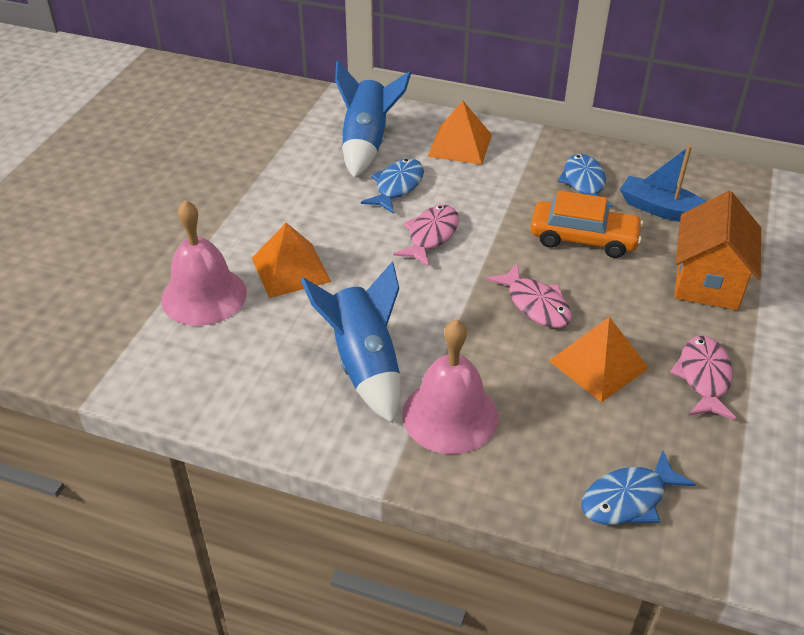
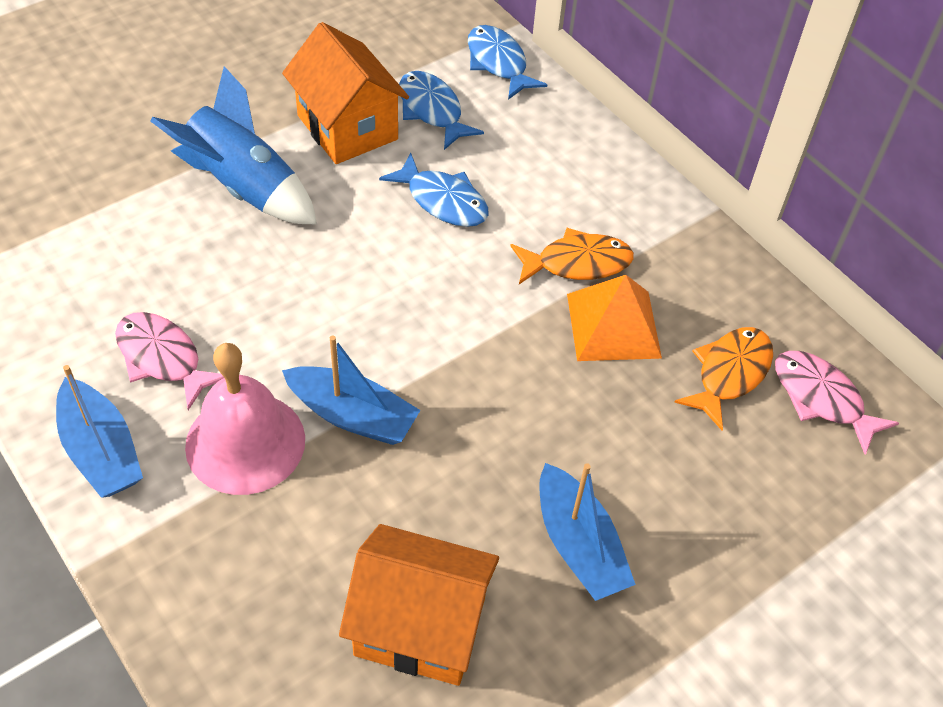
blue boat: 1 -> 3
blue rocket: 2 -> 1
orange car: 1 -> 0
orange fish: 0 -> 2
orange house: 1 -> 2
orange pyramid: 3 -> 1
pink bell: 2 -> 1
pink fish: 3 -> 2

